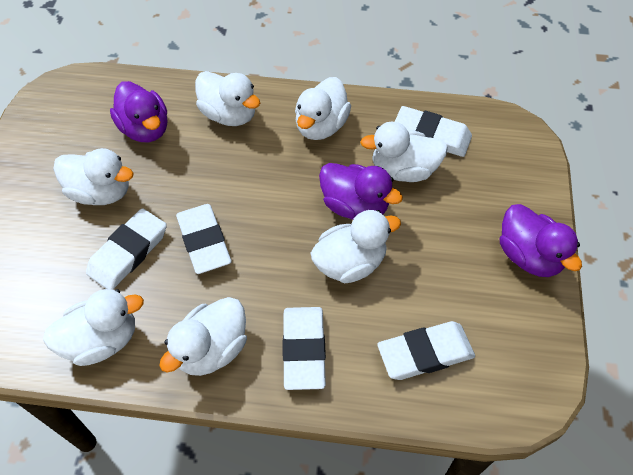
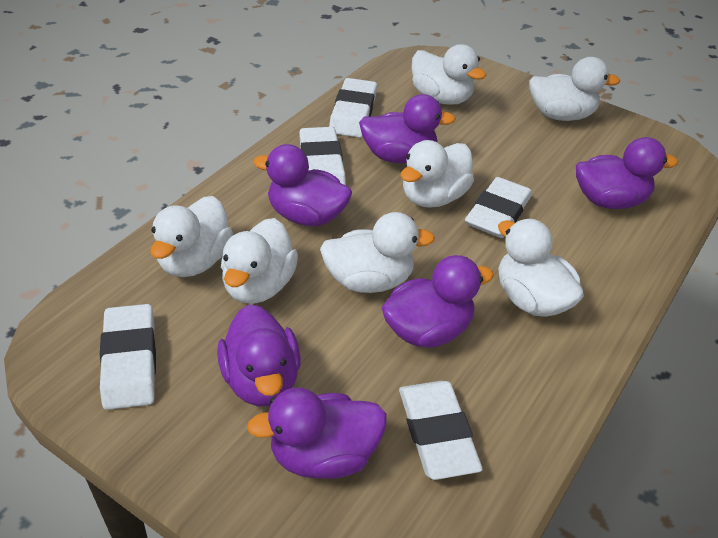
purple duck: 3 -> 6

